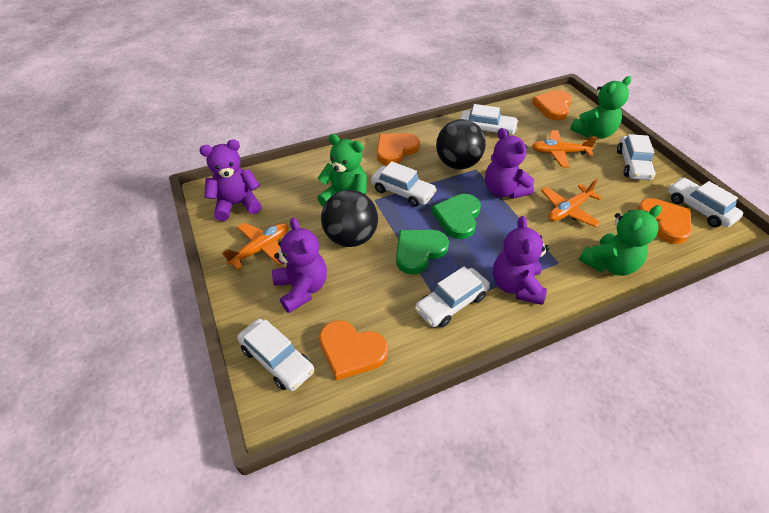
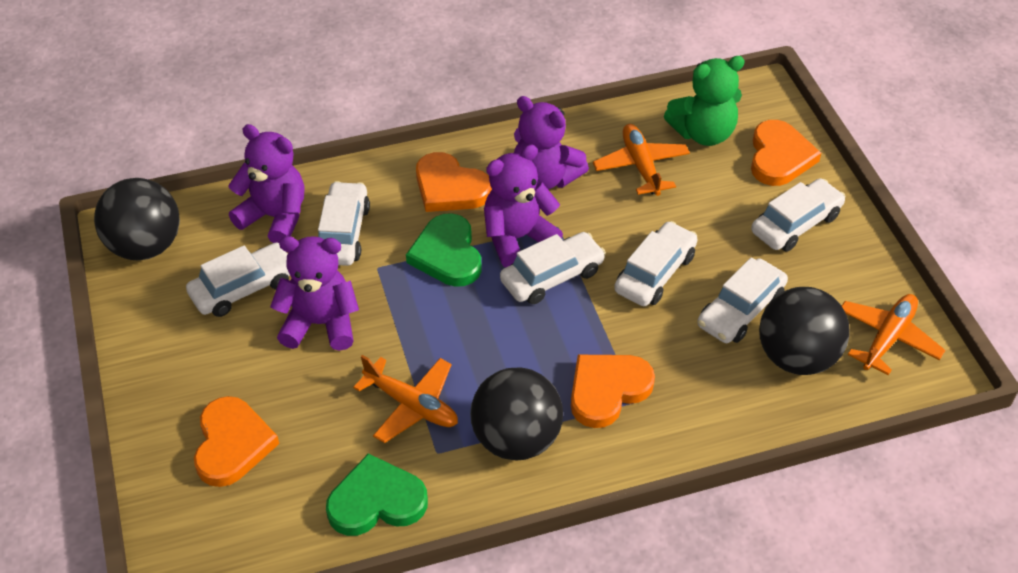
black ball: 2 -> 3
green teddy bear: 3 -> 1

